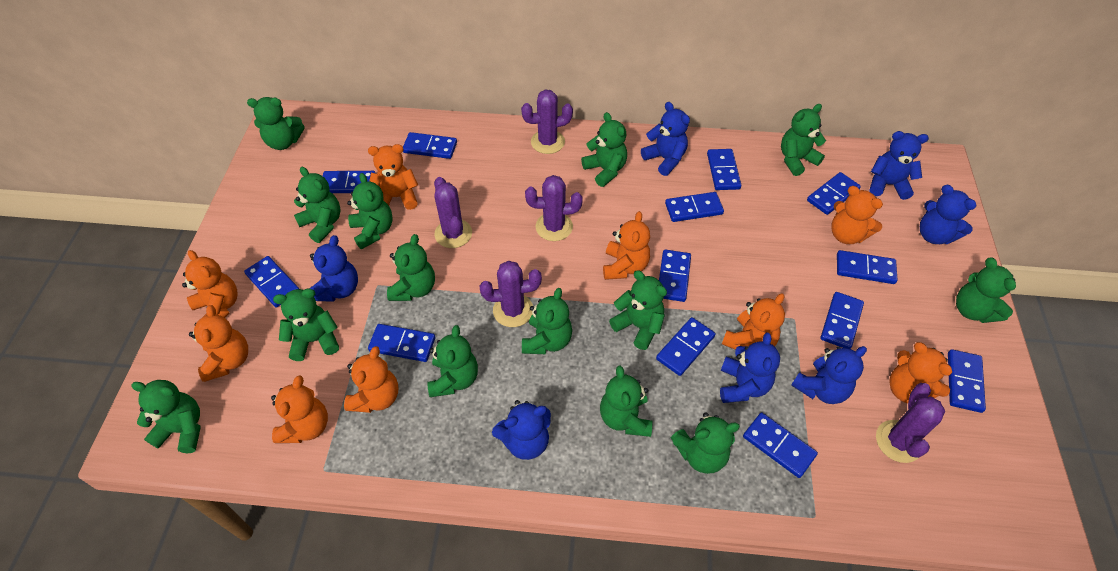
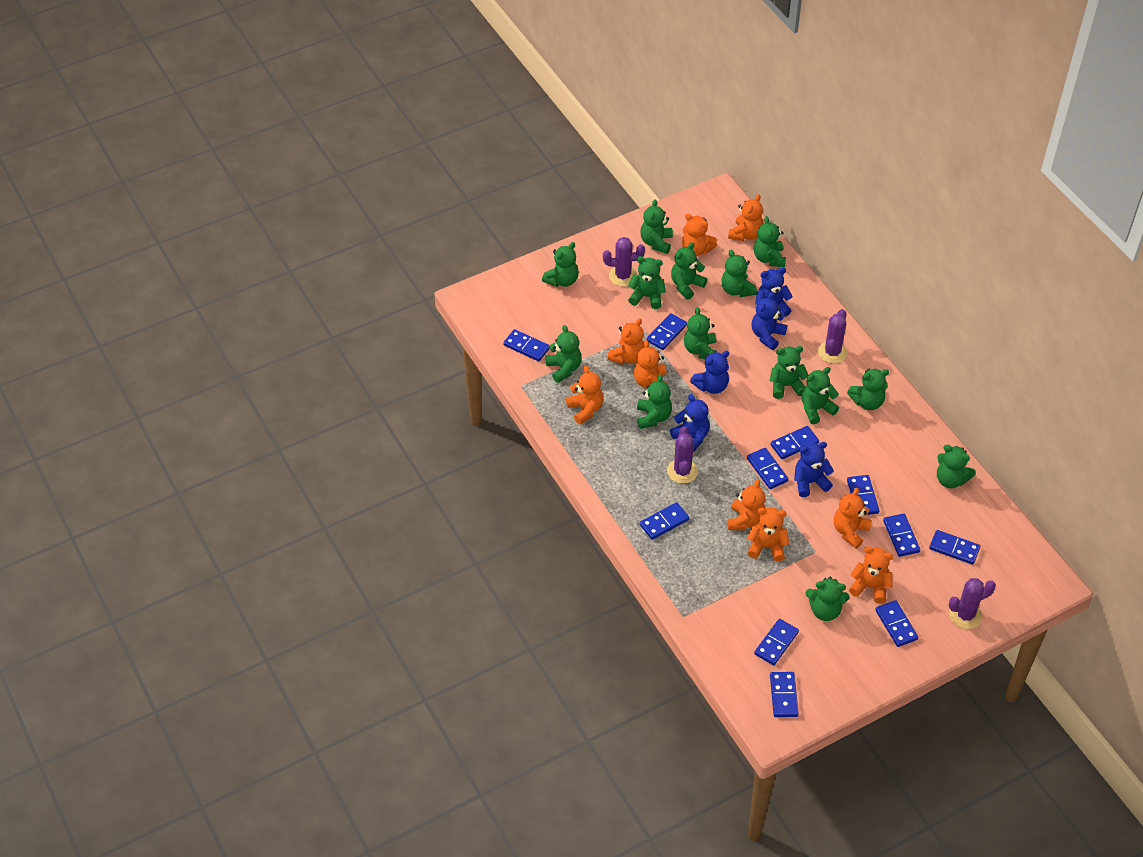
blue domino: 13 -> 11
blue teddy bear: 7 -> 5
purple cactus: 5 -> 4

